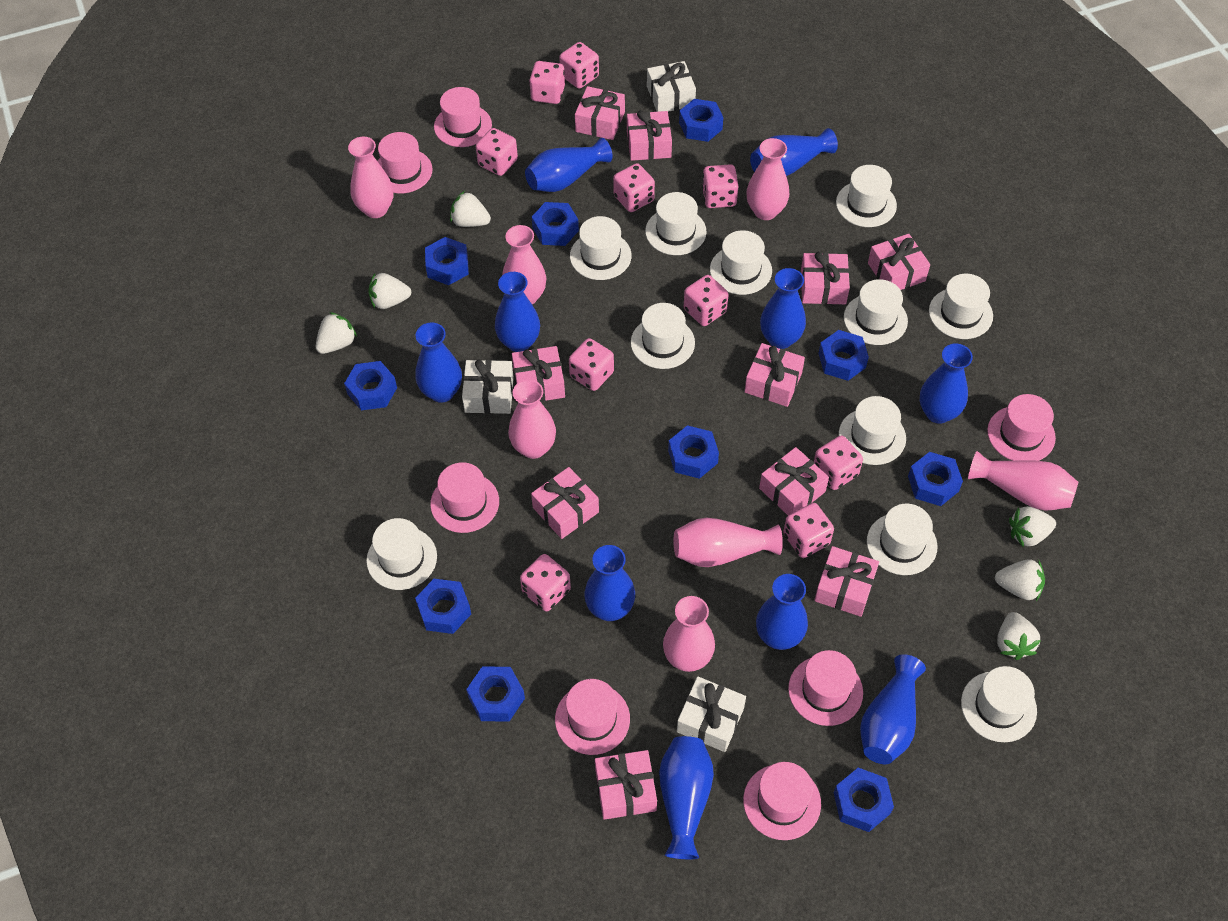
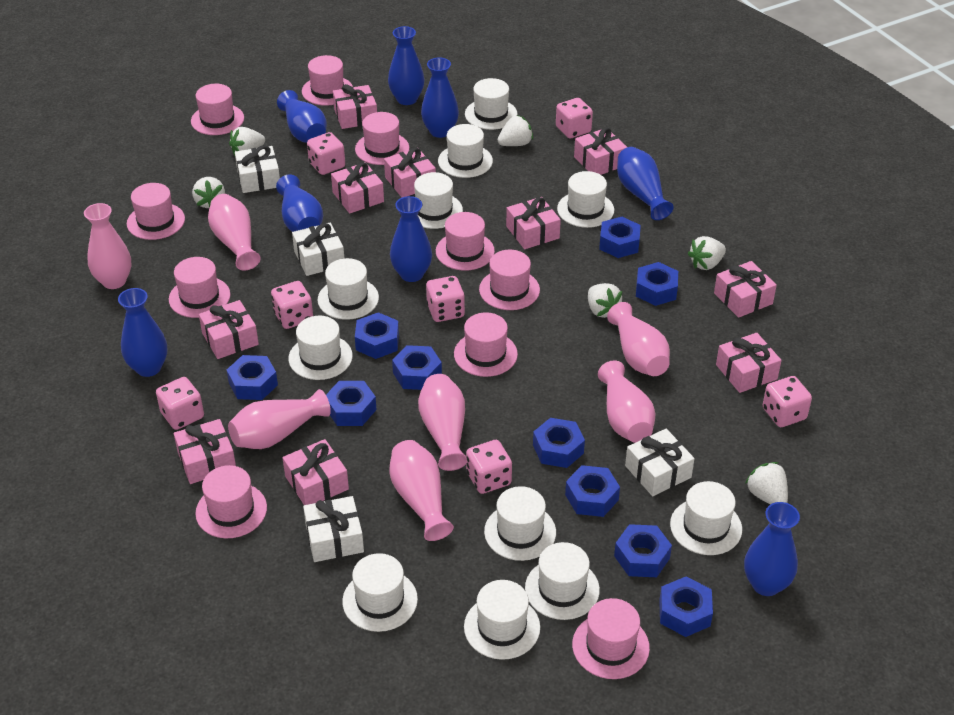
blue vase: 10 -> 8
pink dice: 10 -> 7
pink hat: 7 -> 10
white gift: 3 -> 4

